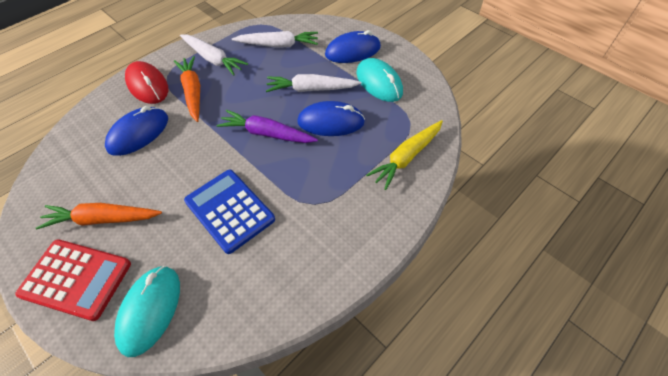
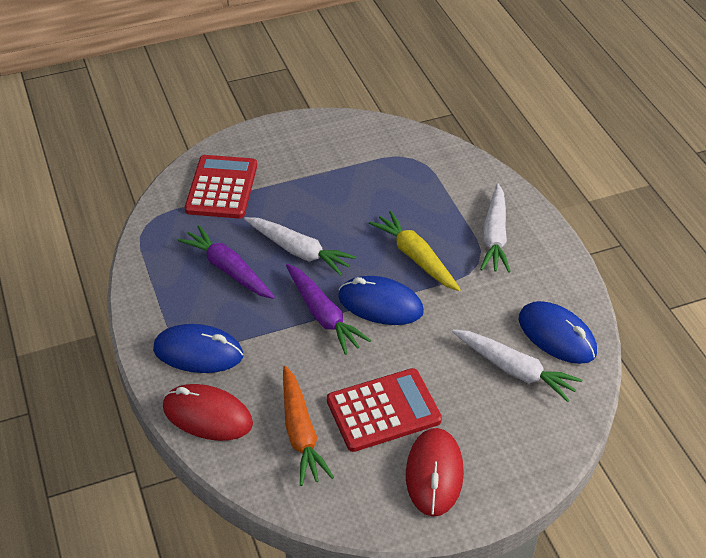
blue calculator: 1 -> 0
orange carrot: 2 -> 1
purple carrot: 1 -> 2
red calculator: 1 -> 2
red mouse: 1 -> 2
turquoise mouse: 2 -> 0

